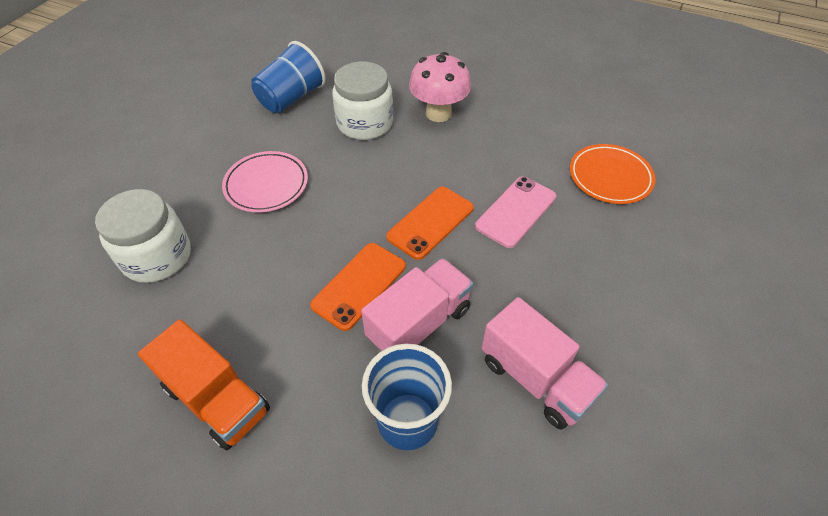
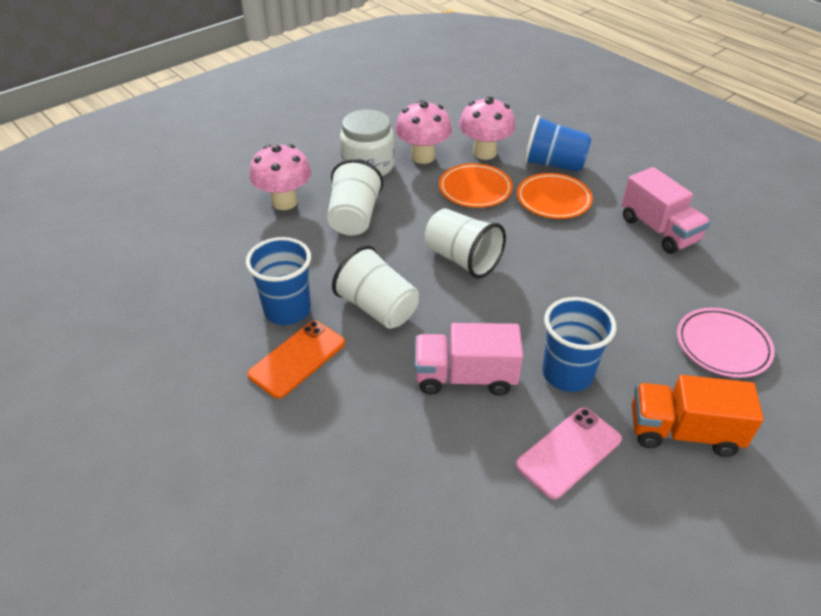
blue cup: 2 -> 3
orange phone: 2 -> 1
orange plate: 1 -> 2
pink mushroom: 1 -> 3
white cup: 0 -> 3
white jar: 2 -> 1

